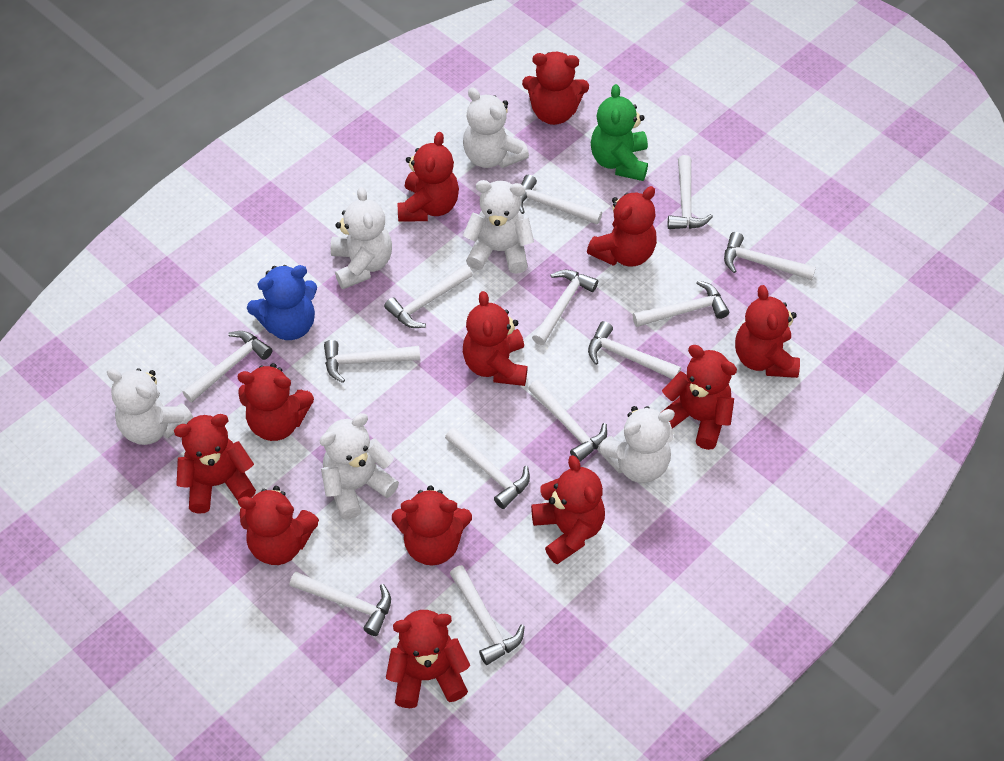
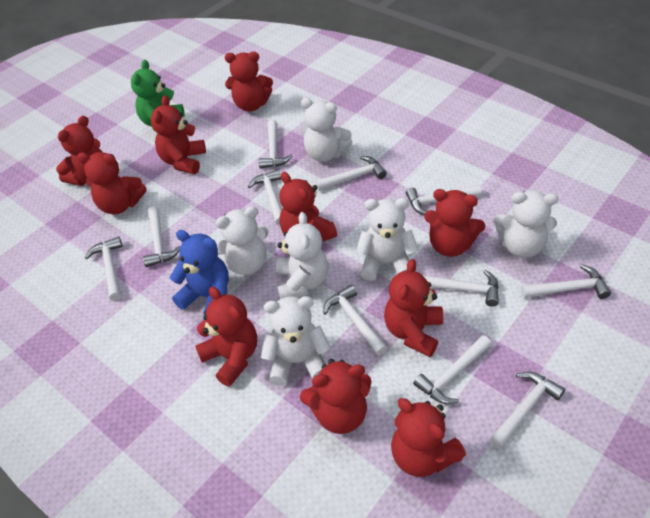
red teddy bear: 12 -> 10
white hammer: 13 -> 11

